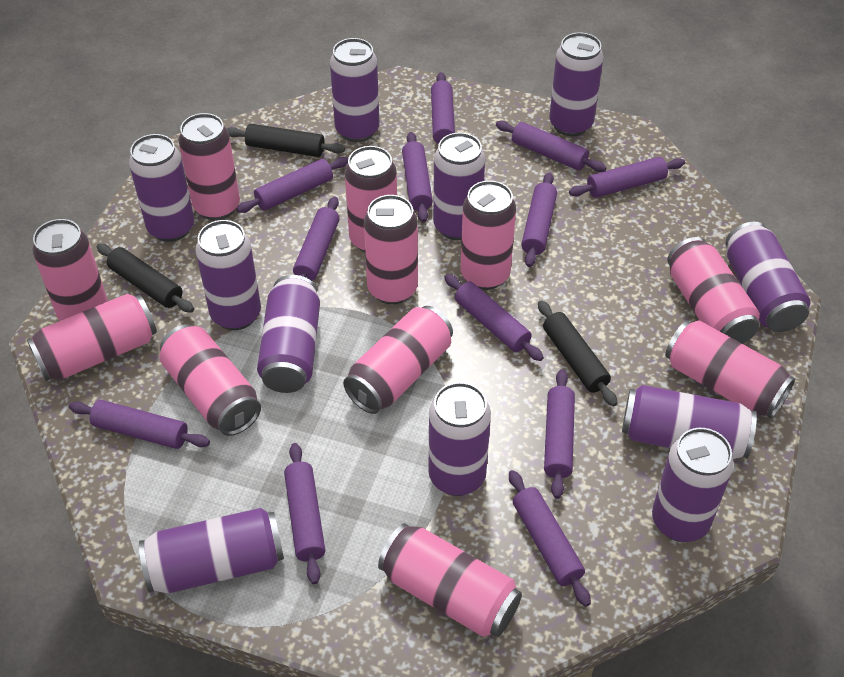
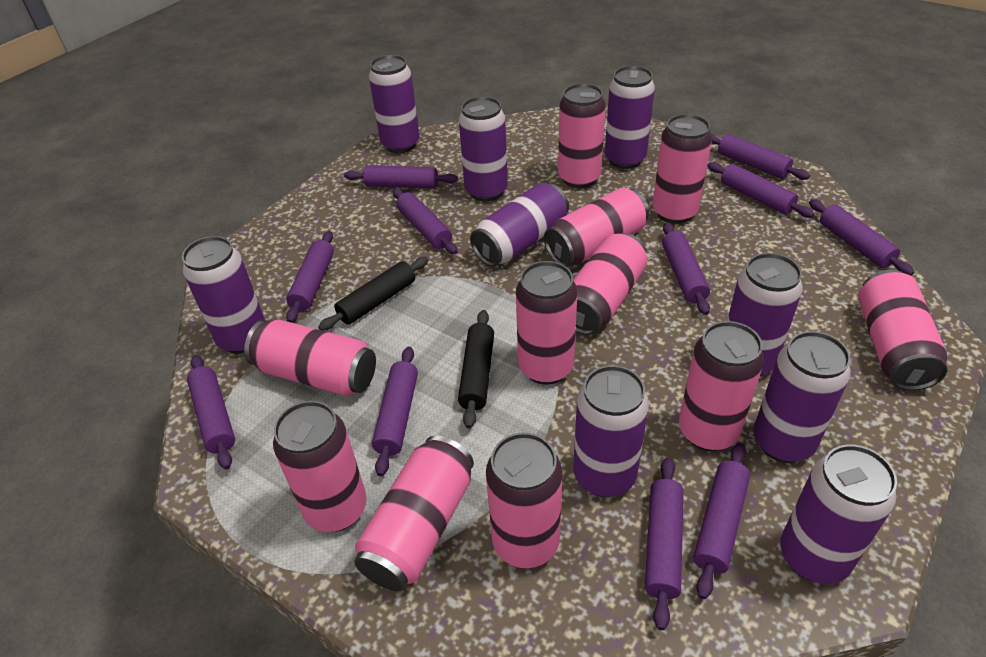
black rolling pin: 3 -> 2
purple can: 11 -> 9
purple rolling pin: 12 -> 11

